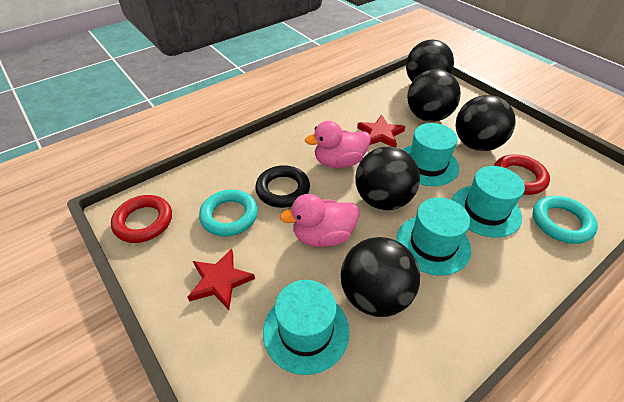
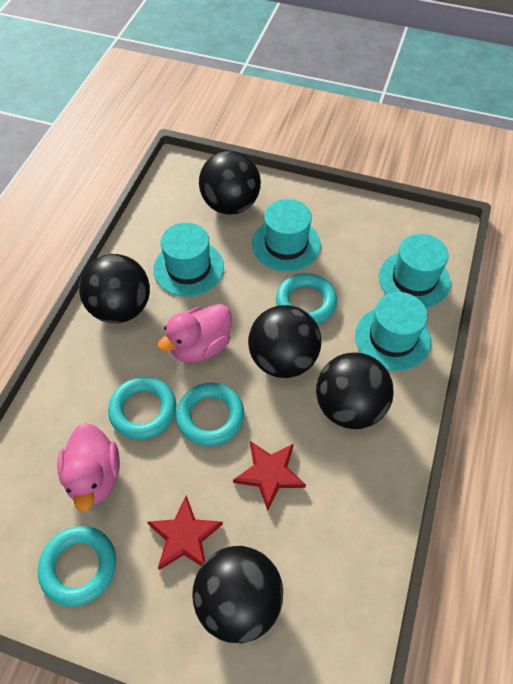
black ring: 1 -> 0
red ring: 2 -> 0
turquoise ring: 2 -> 4

